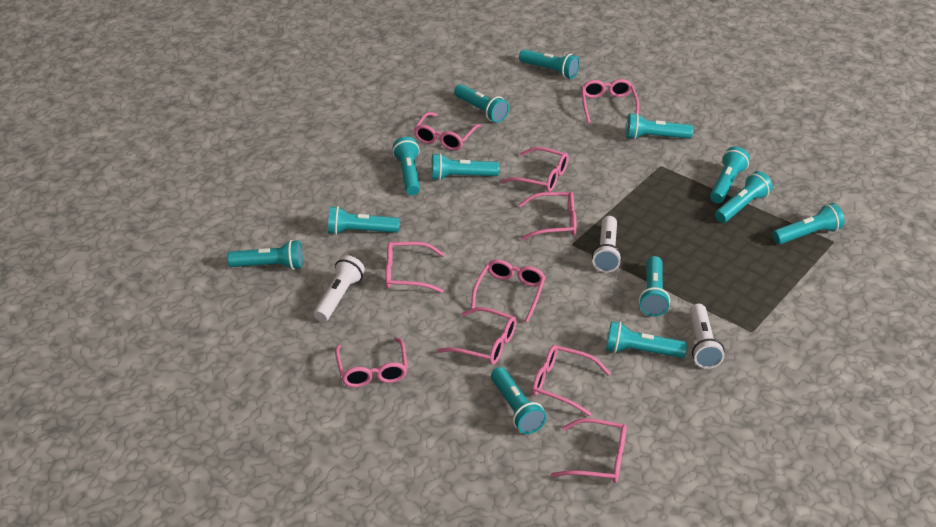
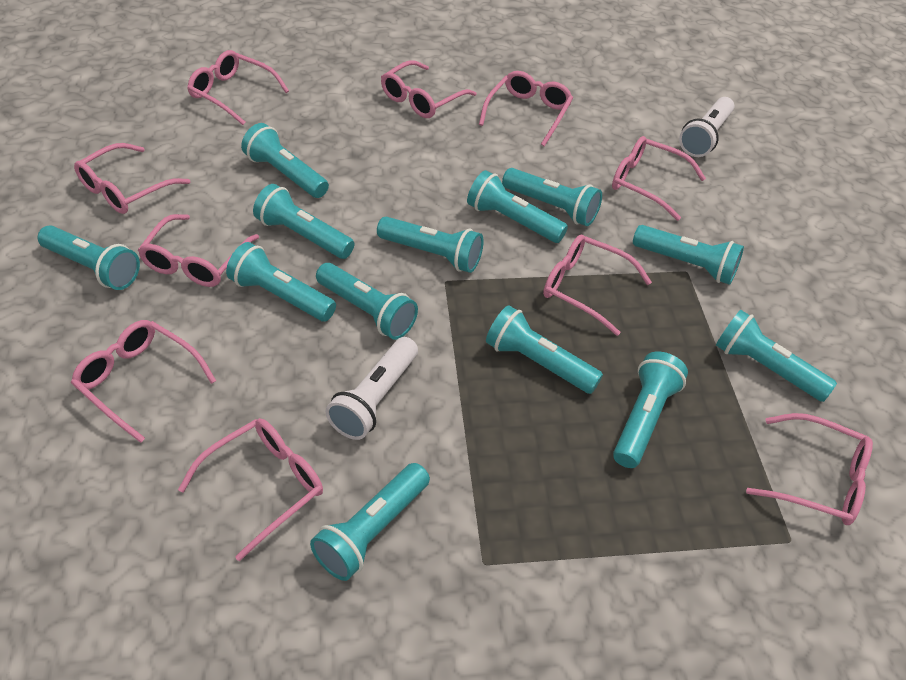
white flashlight: 3 -> 2

